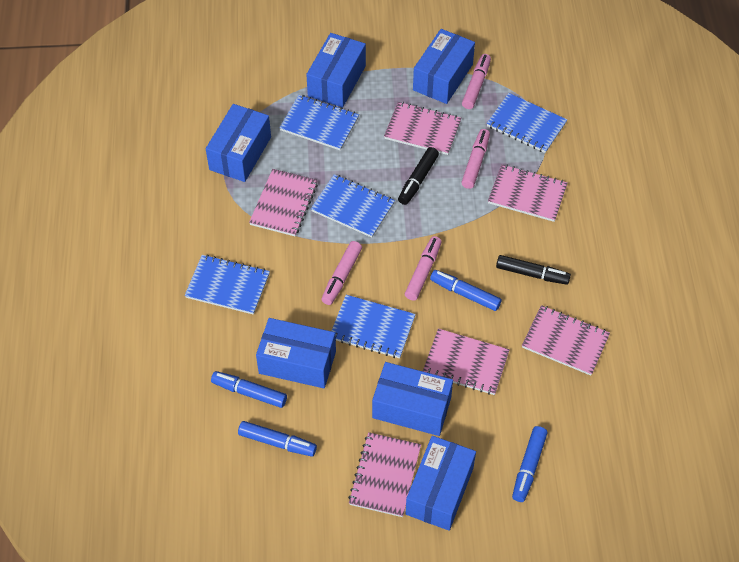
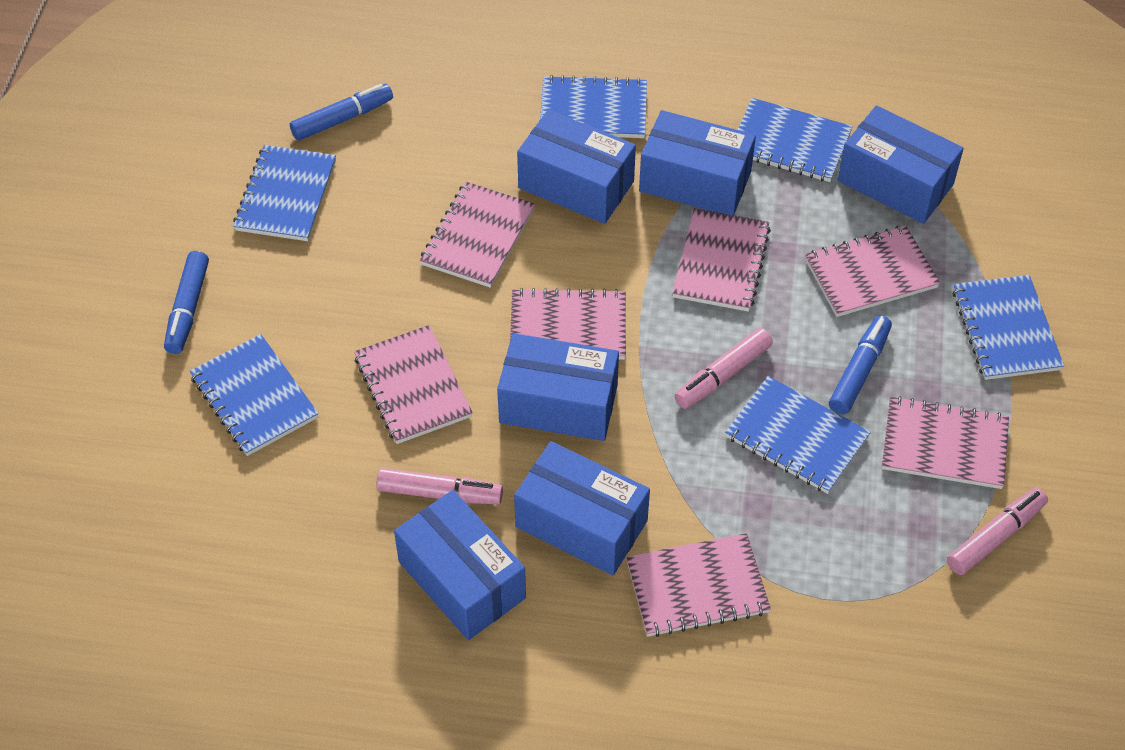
black marker: 2 -> 0
blue marker: 4 -> 3
blue notebook: 5 -> 6
pink marker: 4 -> 3
pink notebook: 6 -> 7

